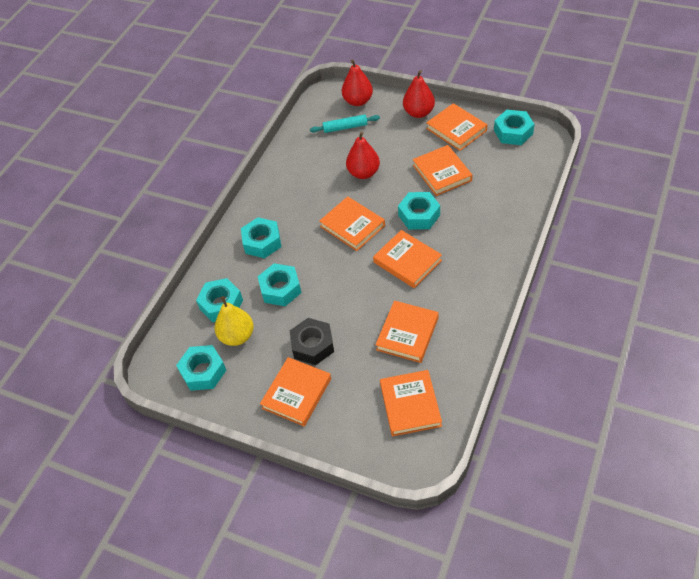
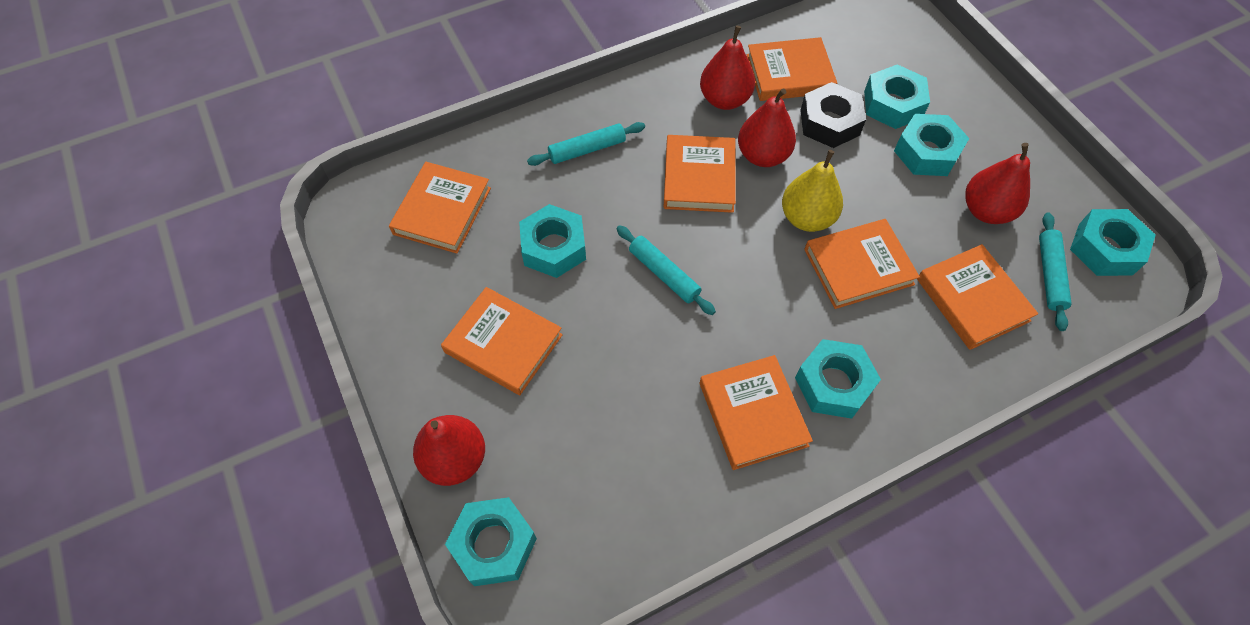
red pear: 3 -> 4
turquoise rolling pin: 1 -> 3

